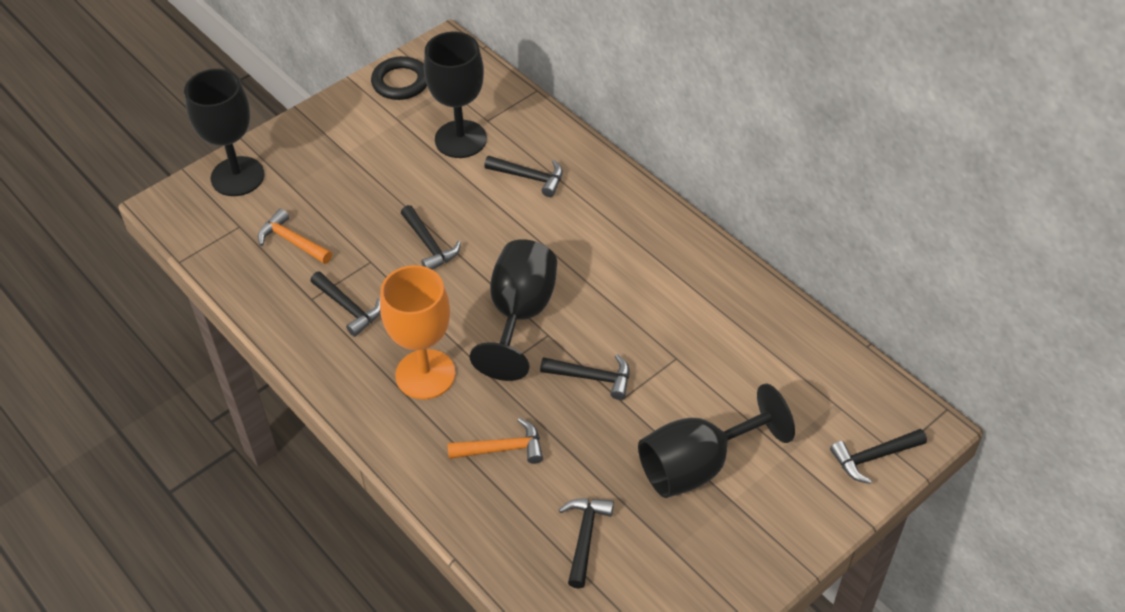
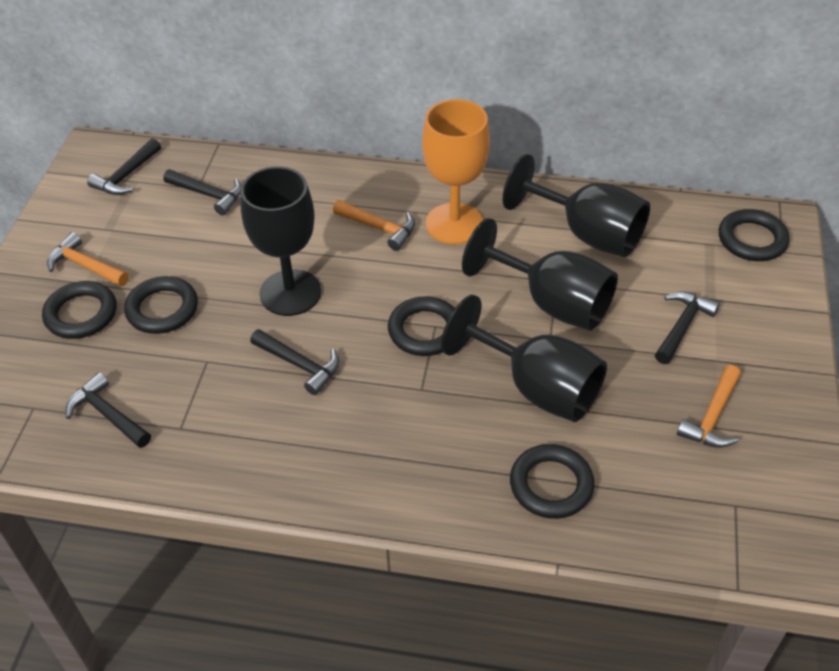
black hammer: 6 -> 5
black ring: 1 -> 5
orange hammer: 2 -> 3

